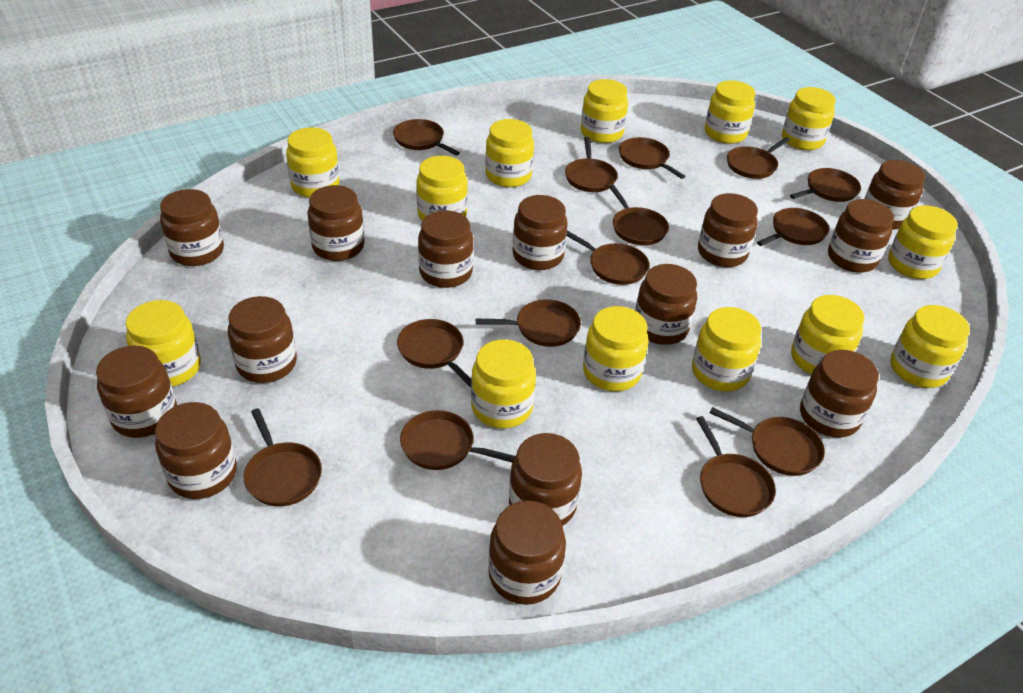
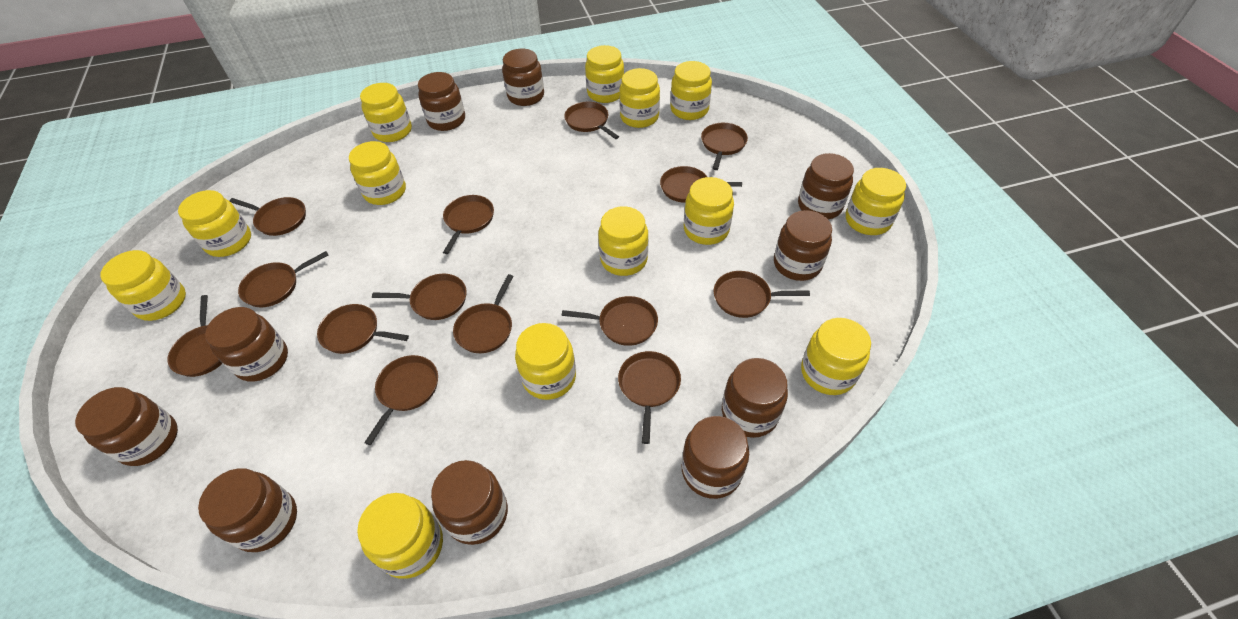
brown jar: 14 -> 10

